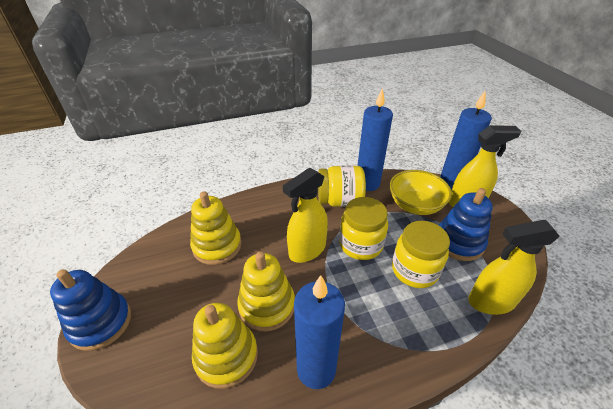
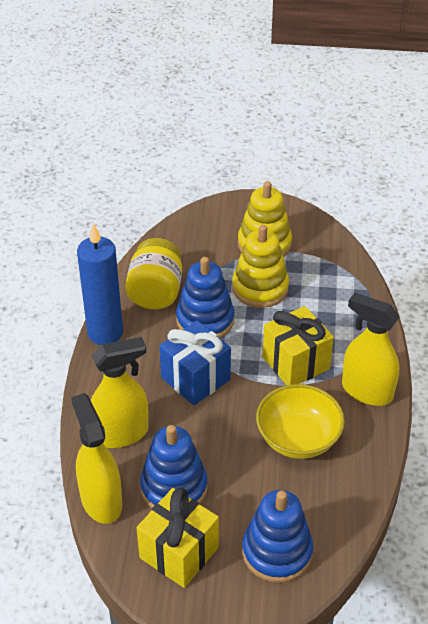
blue candle: 3 -> 1
blue gift: 0 -> 1
blue stacking toy: 2 -> 3
yellow gift: 0 -> 2
yellow jar: 3 -> 1
yellow stacking toy: 3 -> 2

